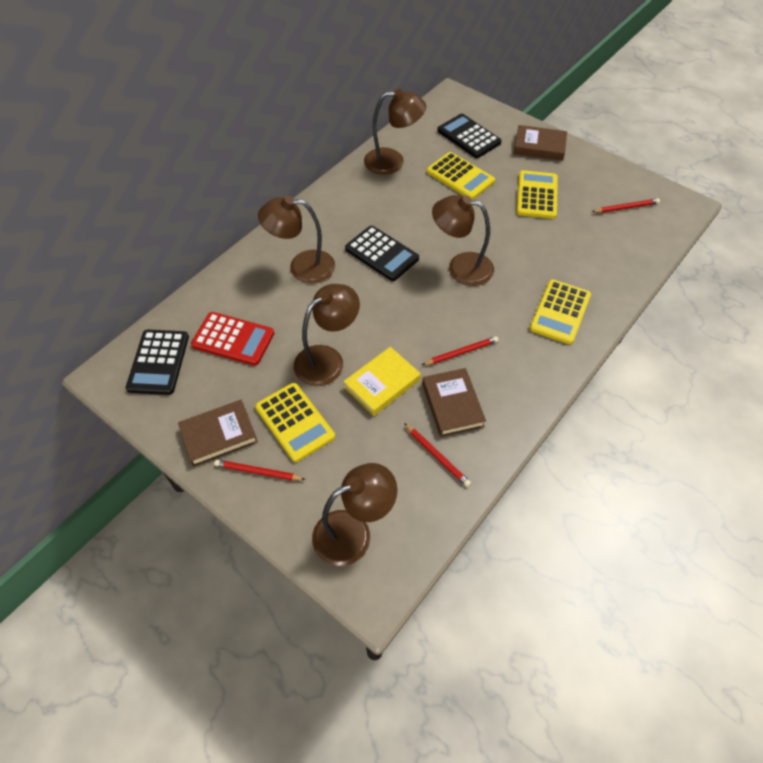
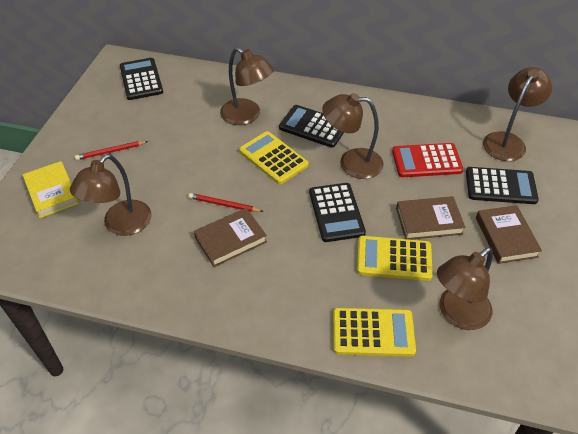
black calculator: 3 -> 4
red pencil: 4 -> 2
yellow calculator: 4 -> 3

